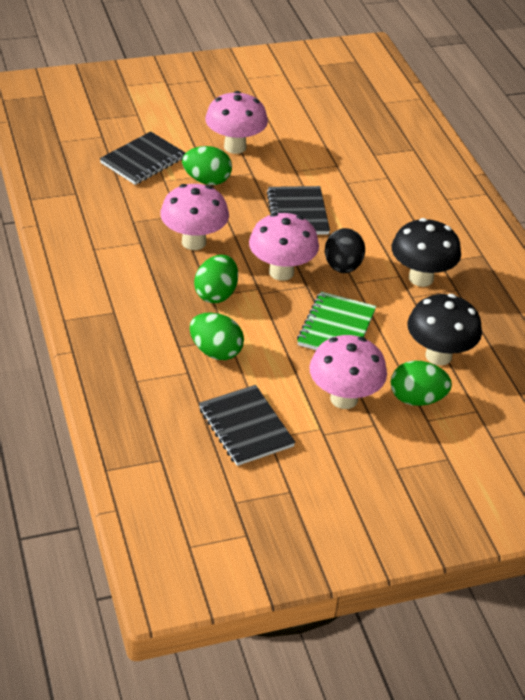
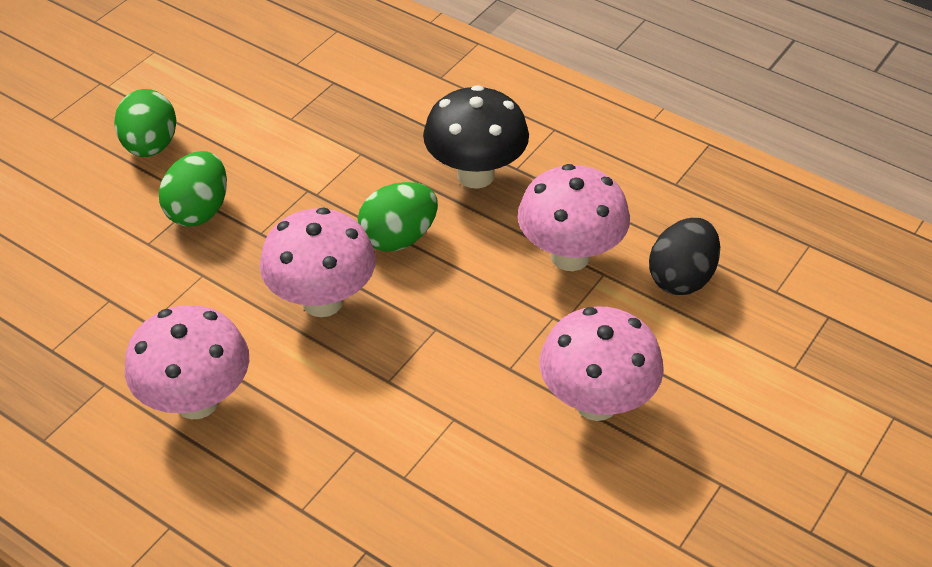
black mushroom: 2 -> 1
black notebook: 3 -> 0
green egg: 4 -> 3
green notebook: 1 -> 0

